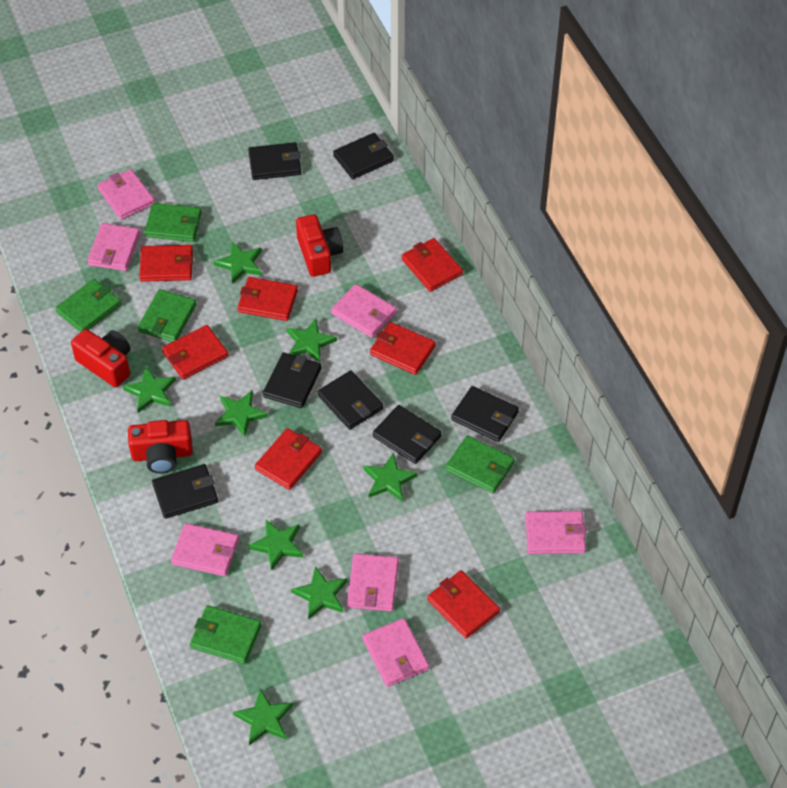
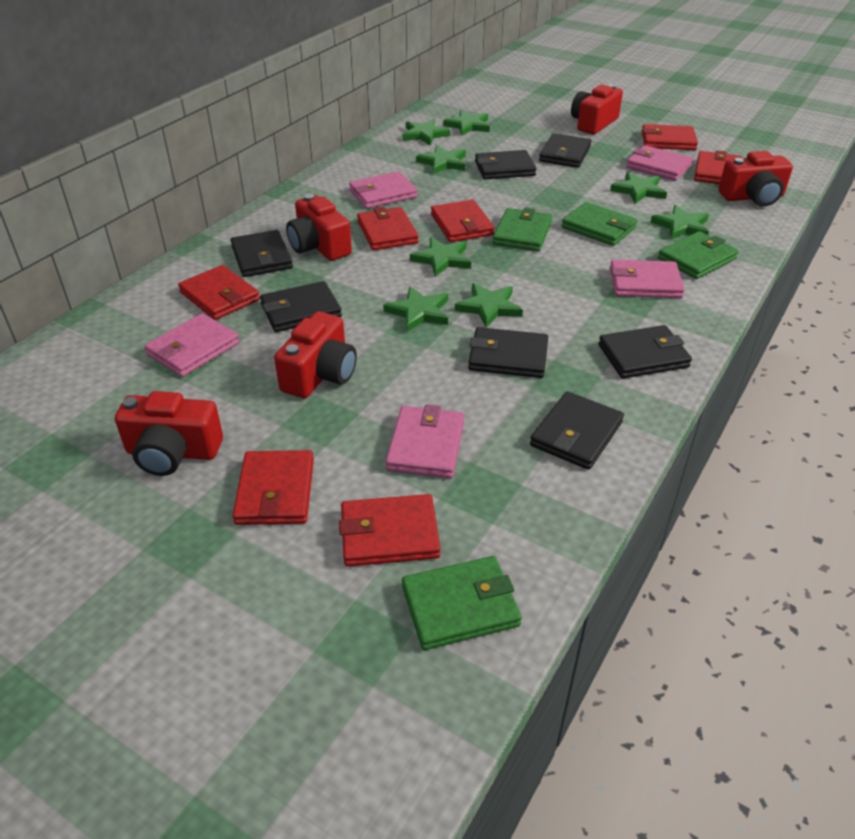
green wallet: 5 -> 4
pink wallet: 7 -> 5
red camera: 3 -> 5

